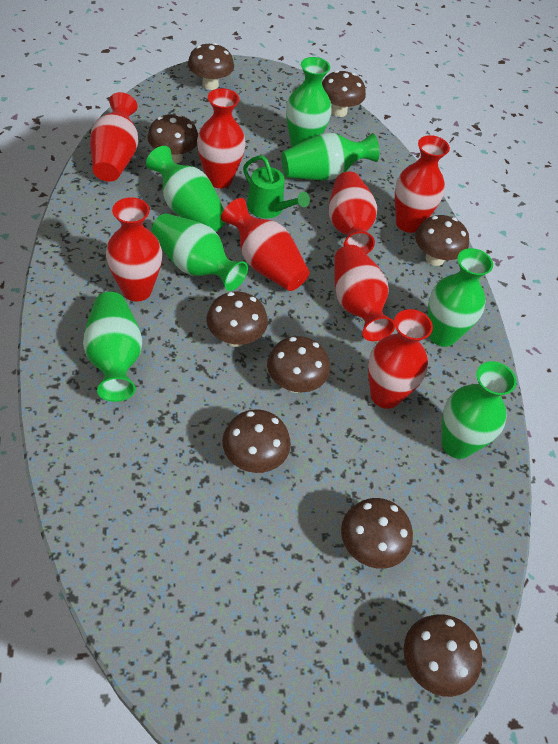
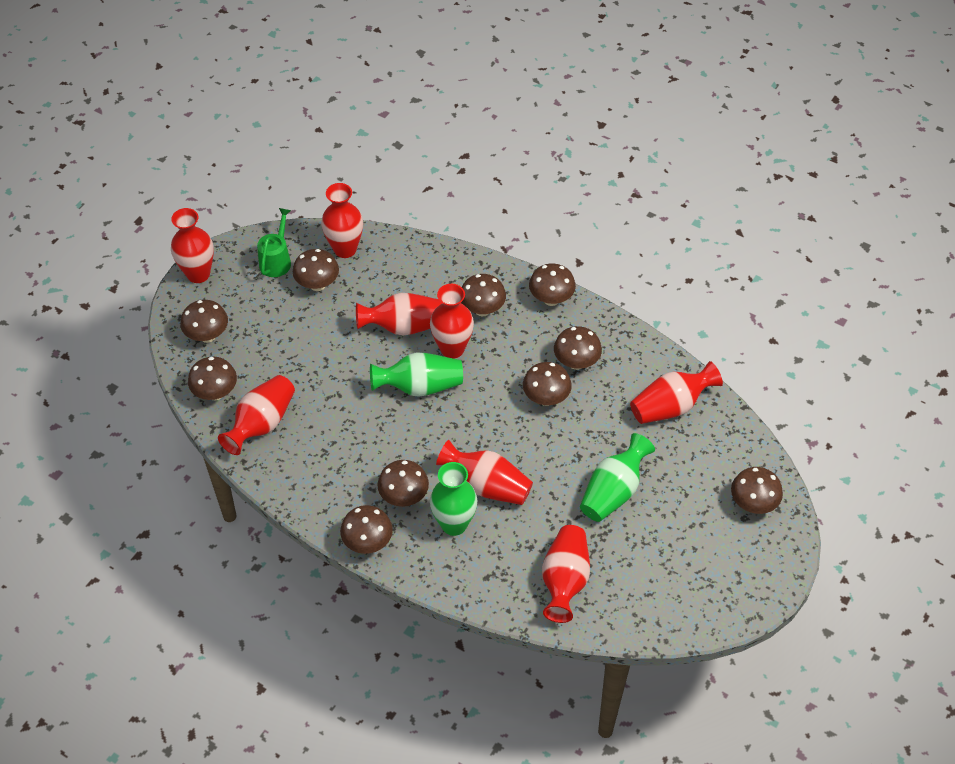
brown mushroom: 9 -> 10
green vase: 7 -> 3

